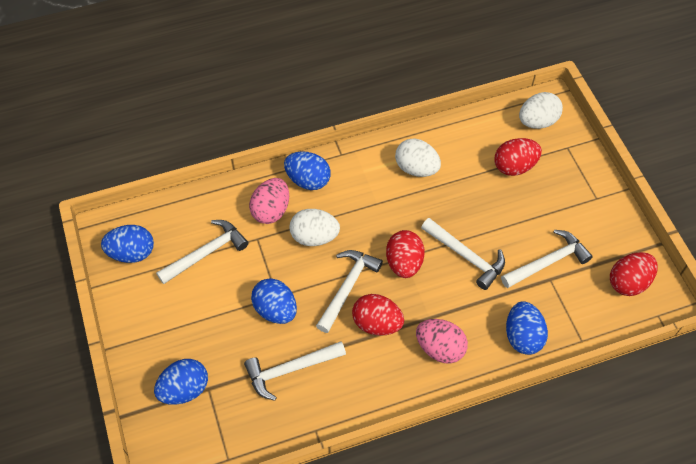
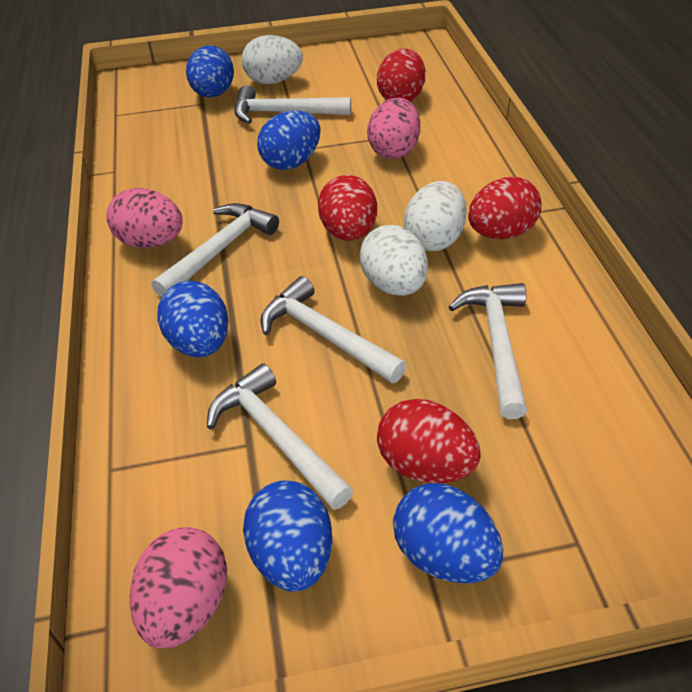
pink egg: 2 -> 3

